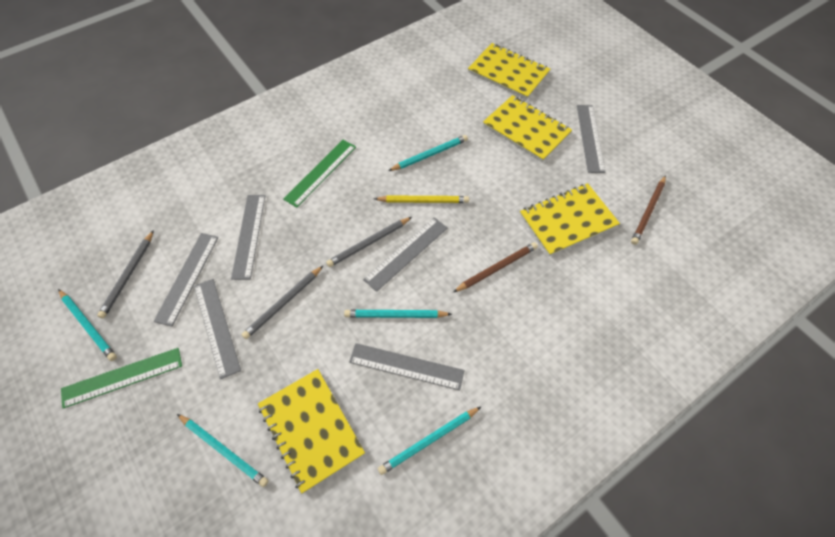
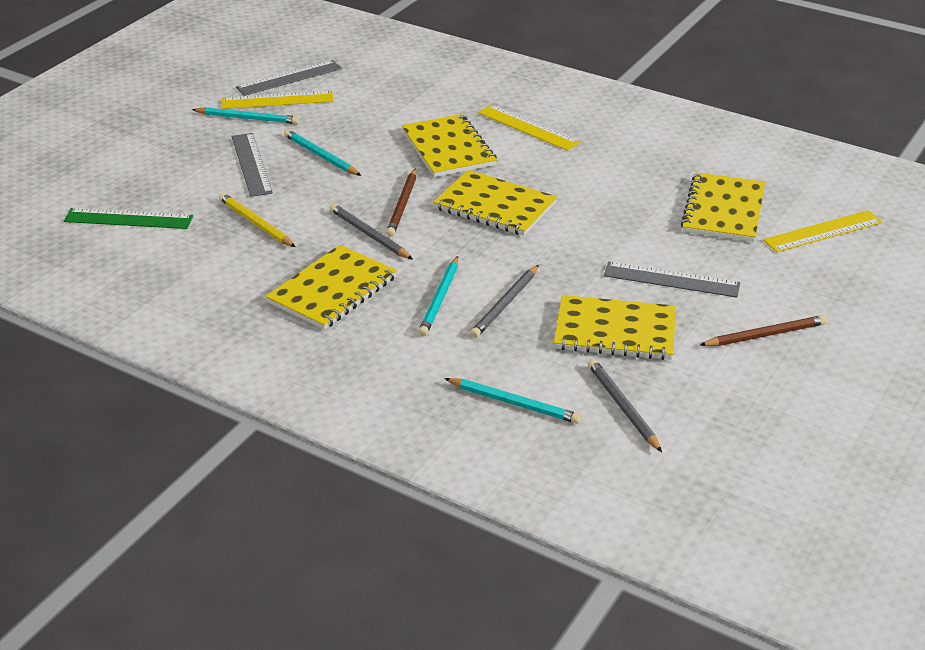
green ruler: 2 -> 1
grey ruler: 6 -> 3
turquoise pencil: 5 -> 4
yellow notebook: 4 -> 5
yellow ruler: 0 -> 3

